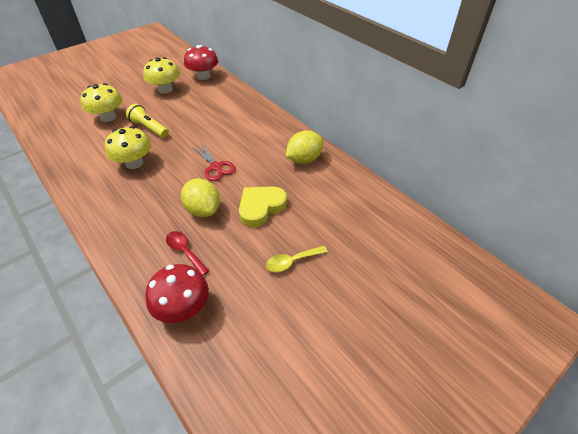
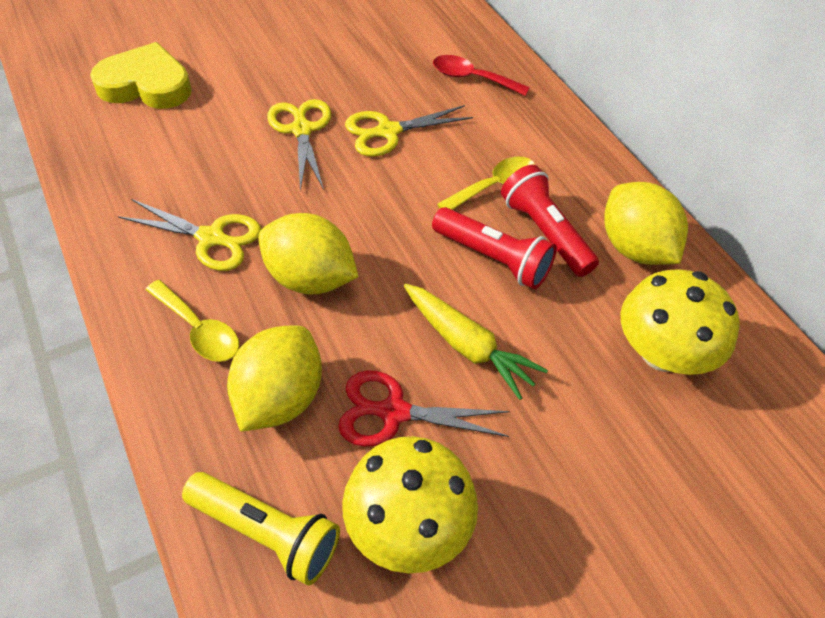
red flashlight: 0 -> 2
red mushroom: 2 -> 0
yellow carrot: 0 -> 1
yellow lemon: 2 -> 3
yellow mushroom: 3 -> 2
yellow scissors: 0 -> 3
yellow spoon: 1 -> 2

